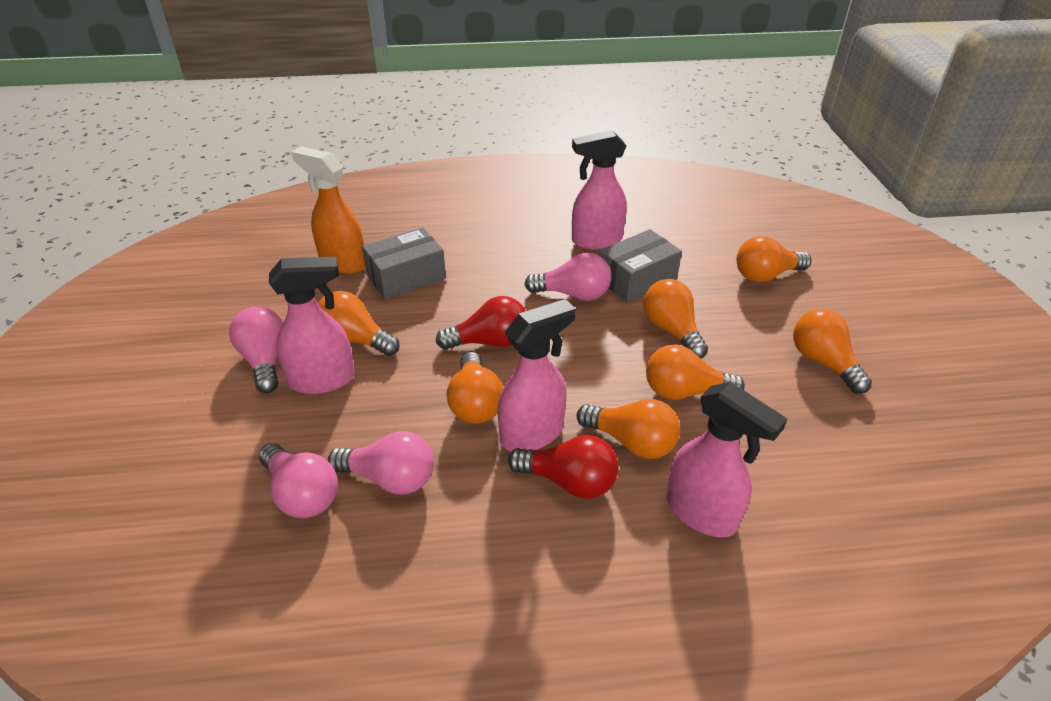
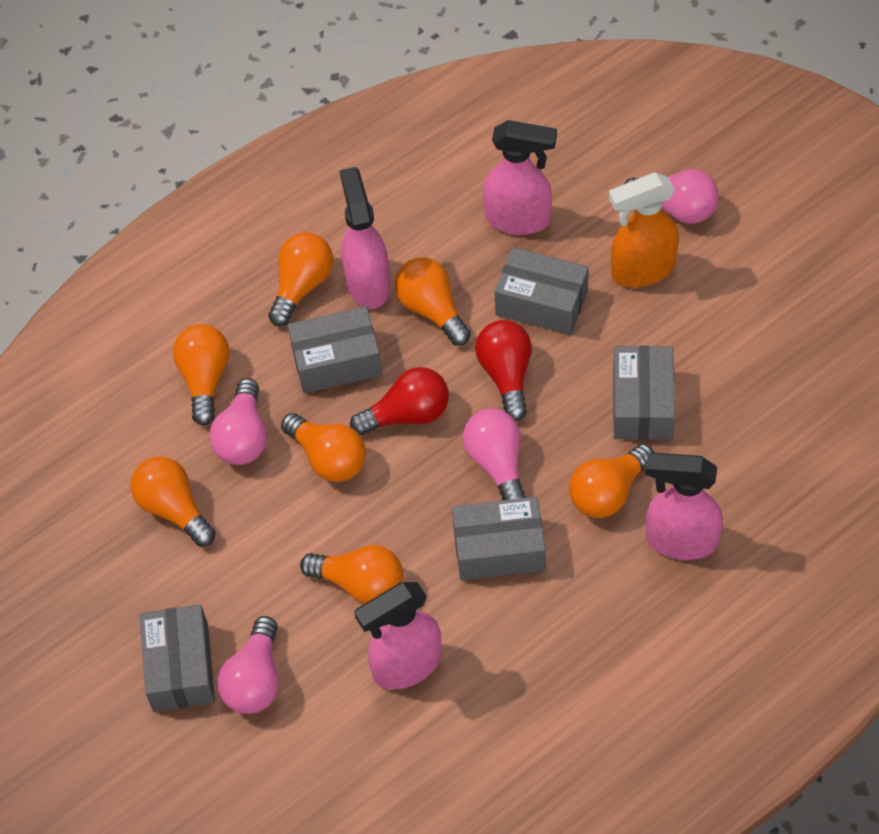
grey box: 2 -> 5

